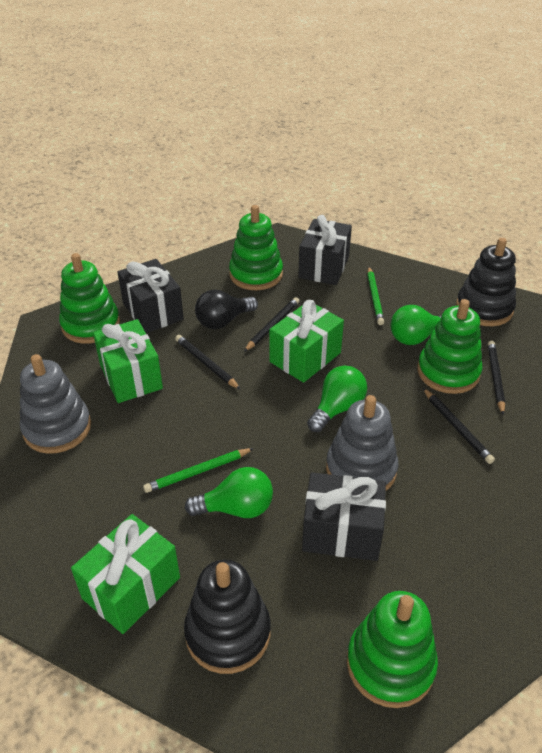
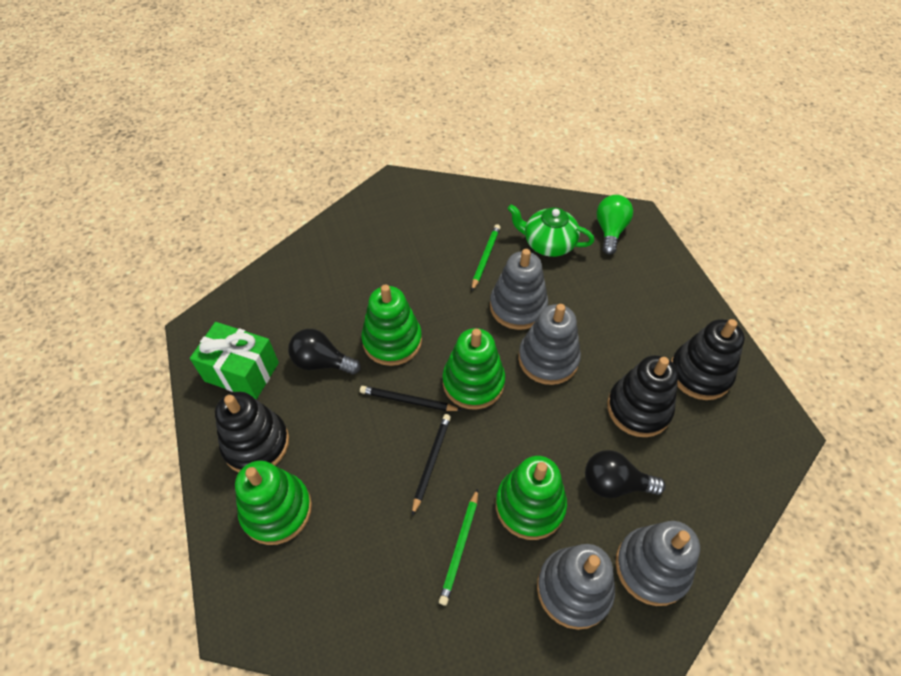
black gift: 3 -> 0
black light bulb: 1 -> 2
black pencil: 4 -> 2
black stacking toy: 2 -> 3
green gift: 3 -> 1
green light bulb: 3 -> 1
green teapot: 0 -> 1
grey stacking toy: 2 -> 4

